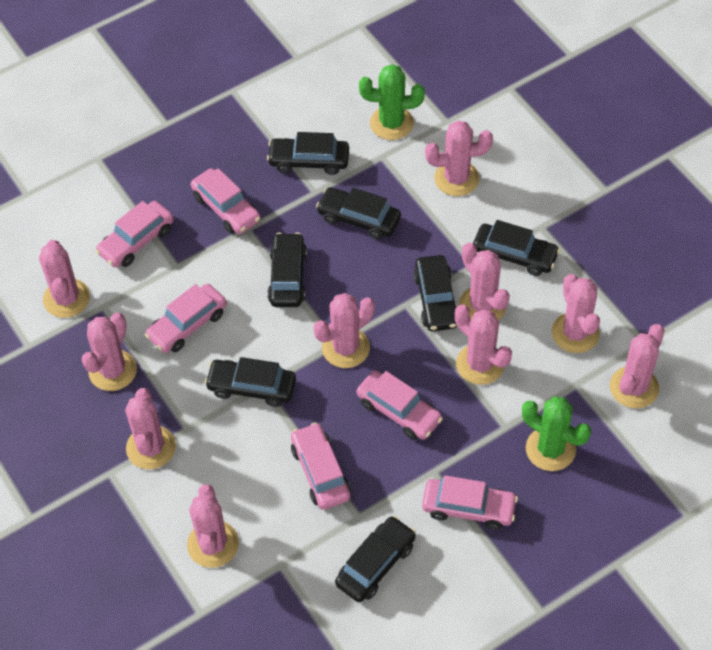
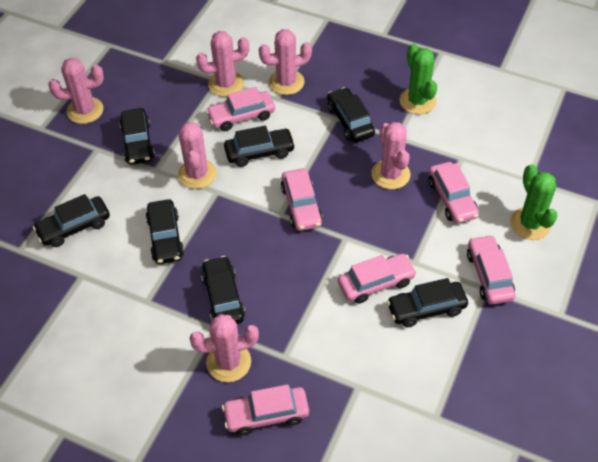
pink cactus: 10 -> 6

